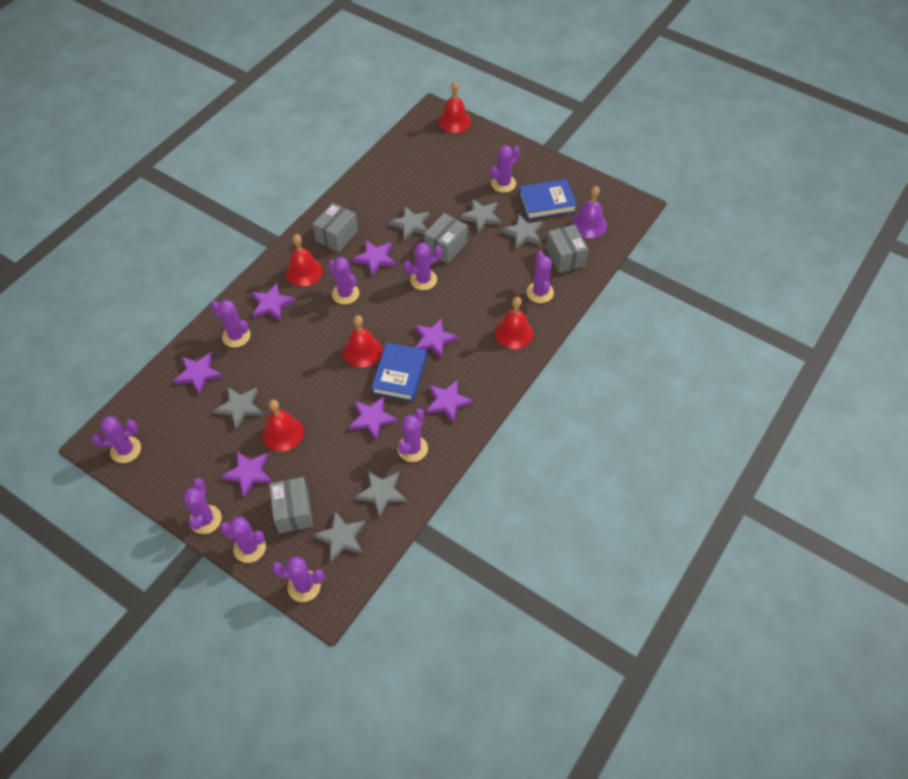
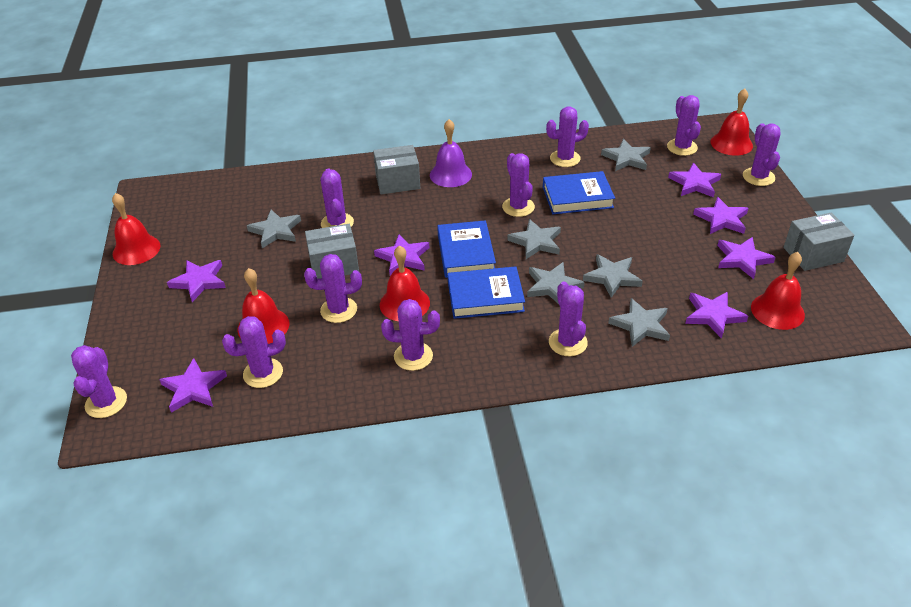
blue book: 2 -> 3
grey box: 4 -> 3

